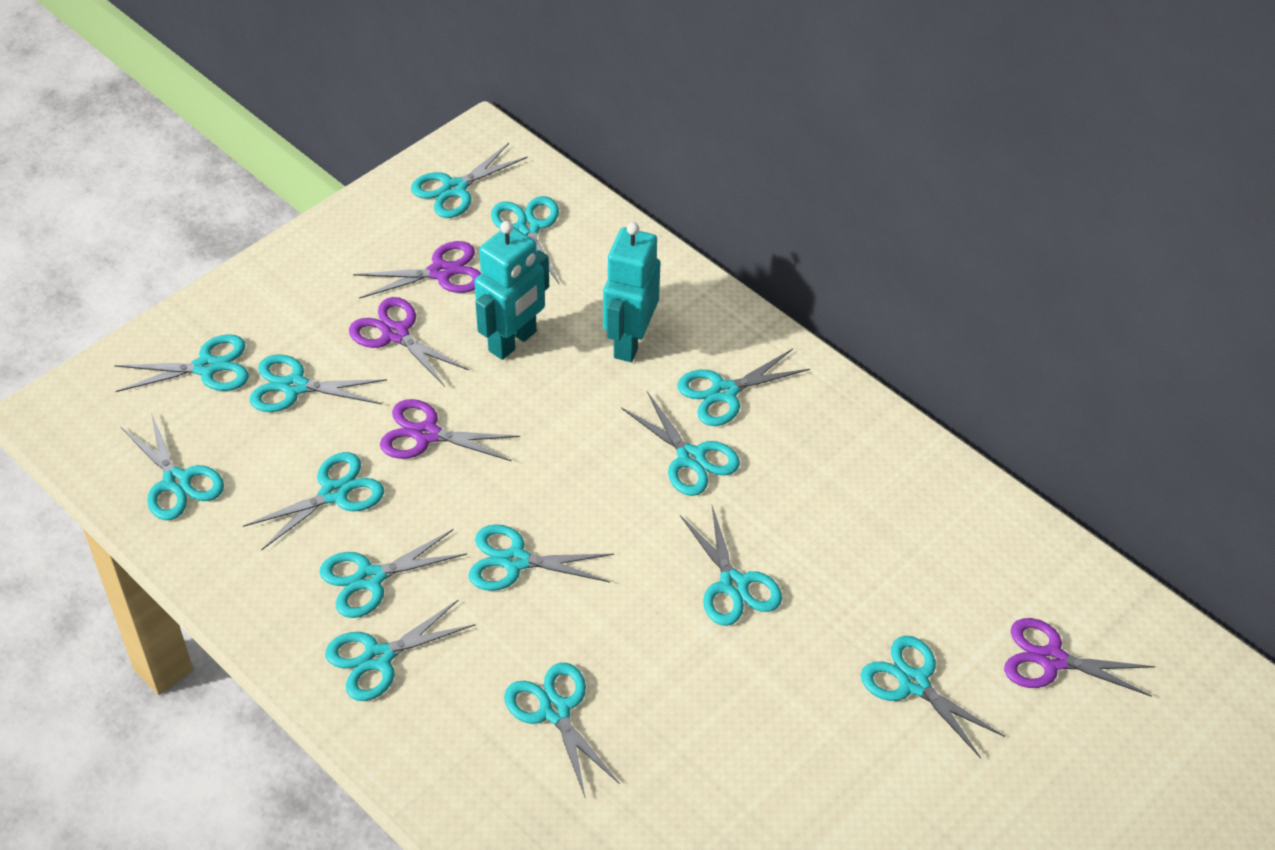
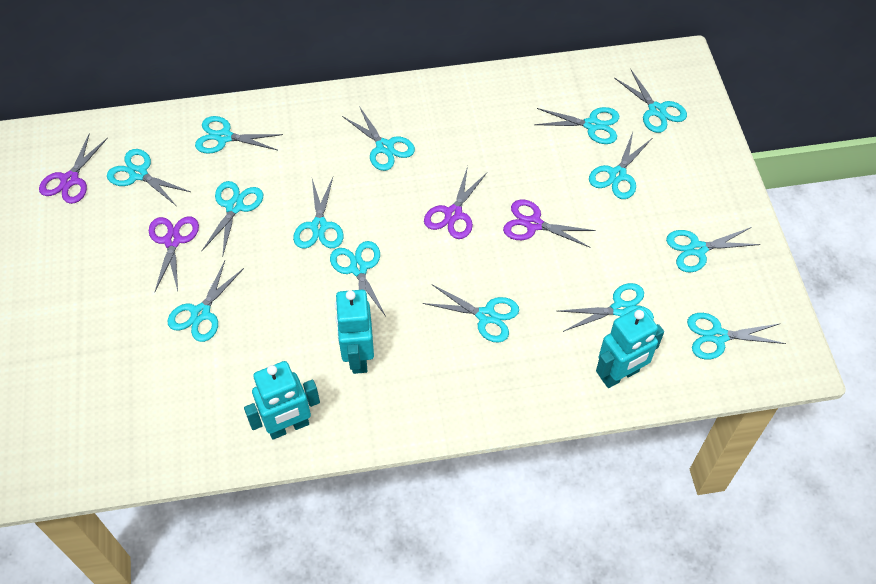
turquoise robot: 2 -> 3

